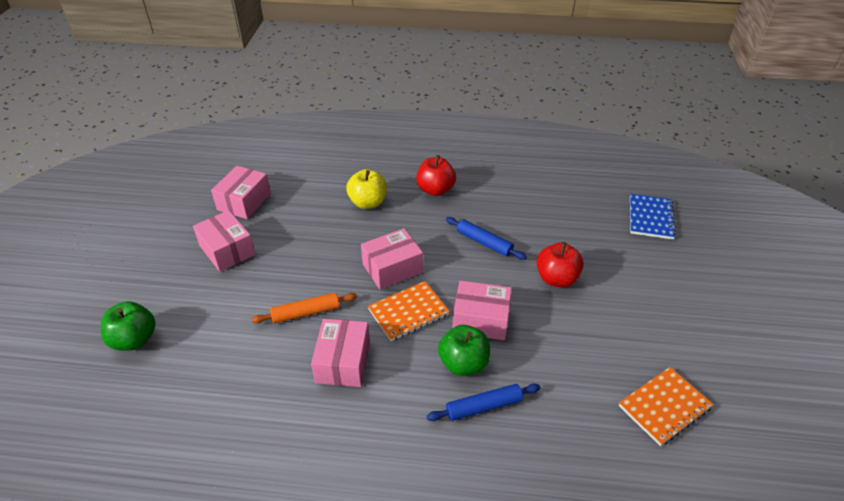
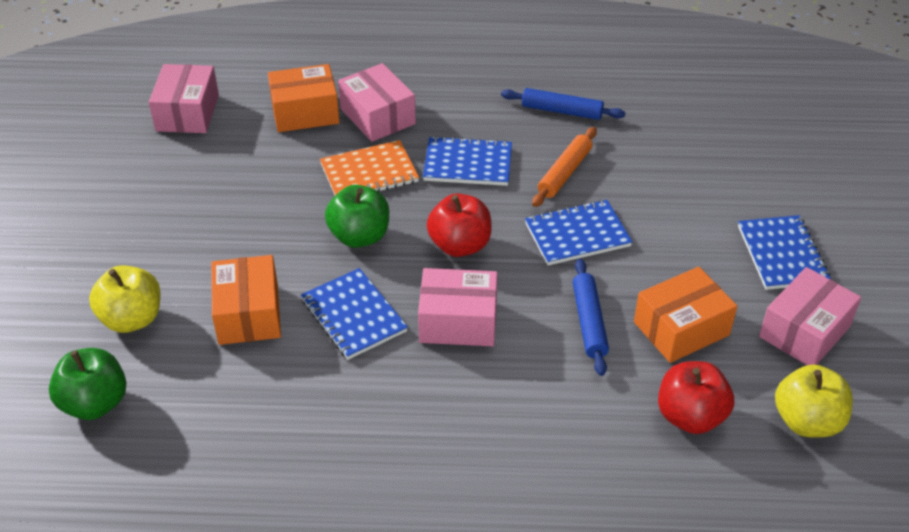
blue notebook: 1 -> 4
orange box: 0 -> 3
orange notebook: 2 -> 1
pink box: 5 -> 4
yellow apple: 1 -> 2

